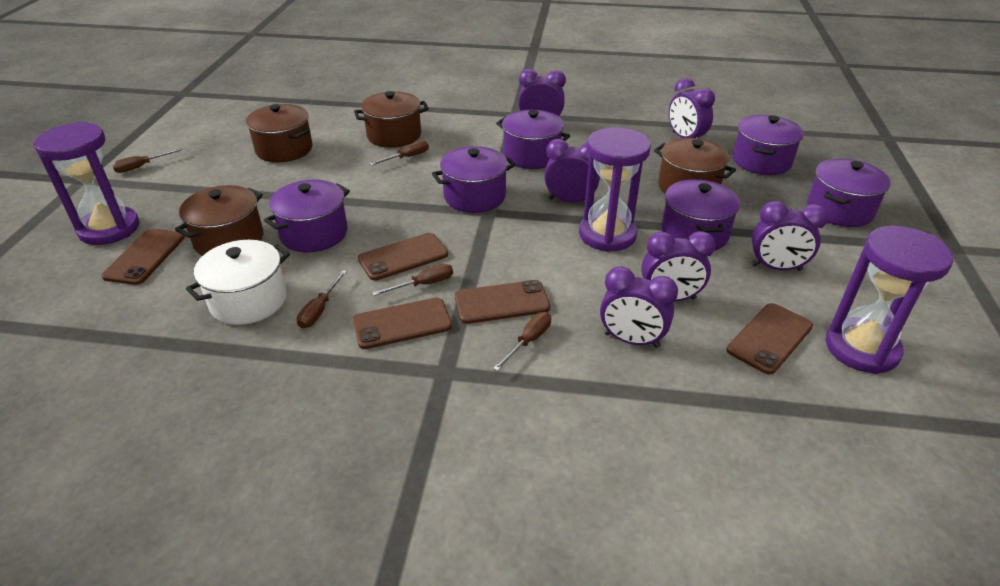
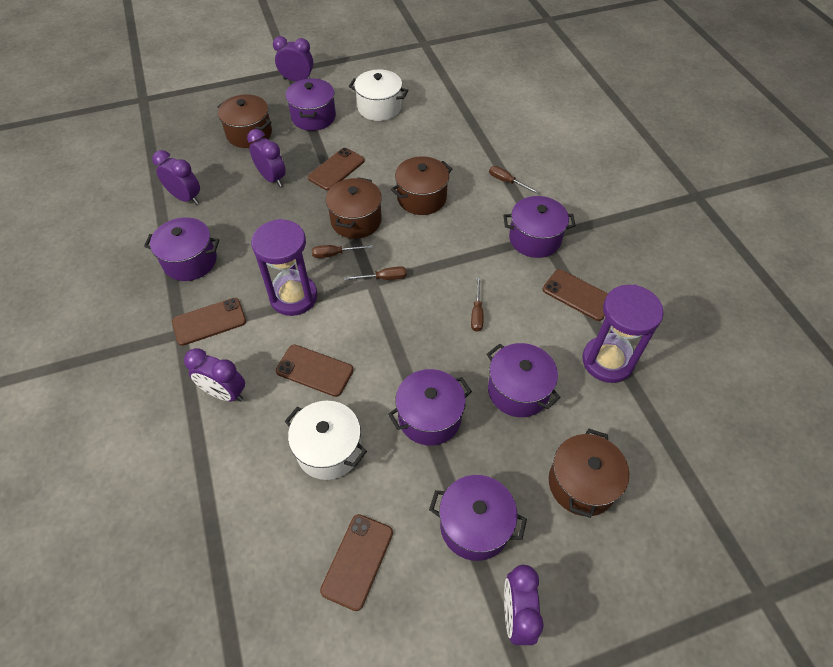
brown screwdriver: 5 -> 4
purple clock: 6 -> 5
purple hourglass: 3 -> 2
white pot: 1 -> 2

